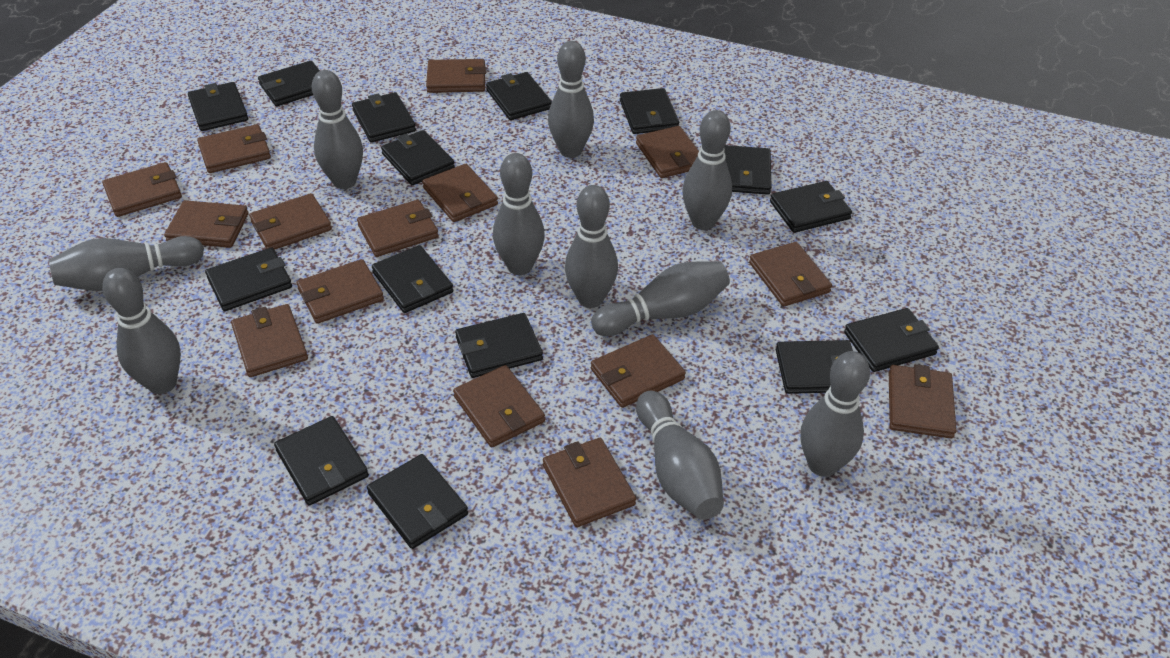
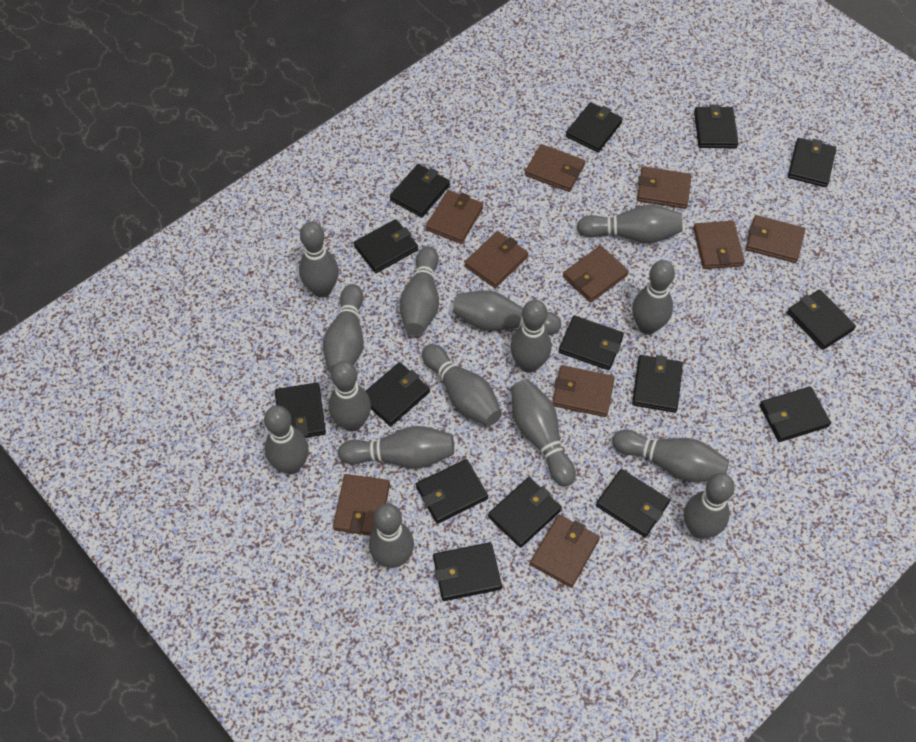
brown wallet: 15 -> 10
grey bowling pin: 10 -> 15

